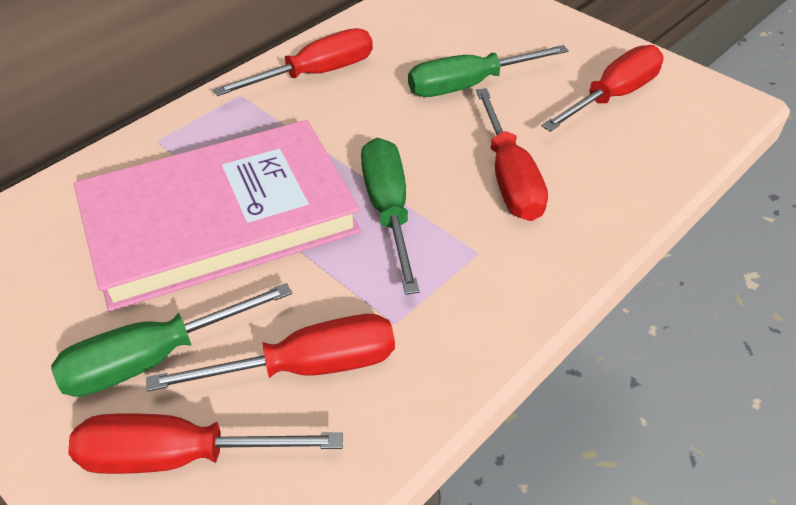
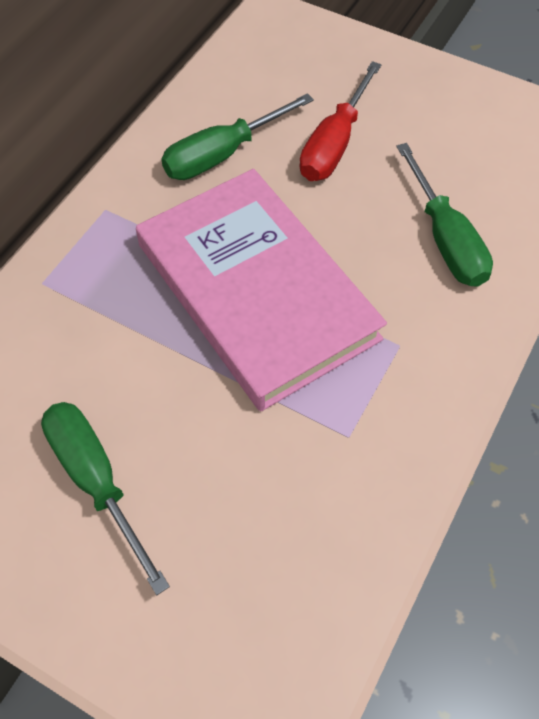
red screwdriver: 5 -> 1

